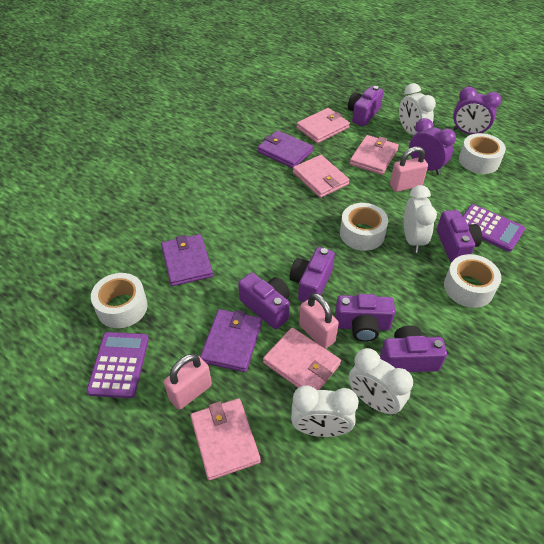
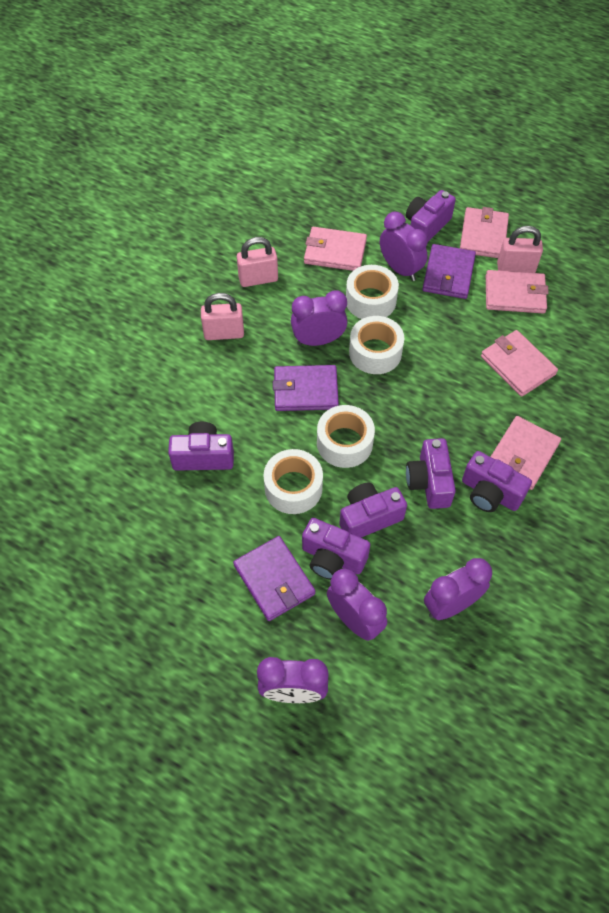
purple calculator: 2 -> 0
purple clock: 2 -> 5
white clock: 4 -> 0

